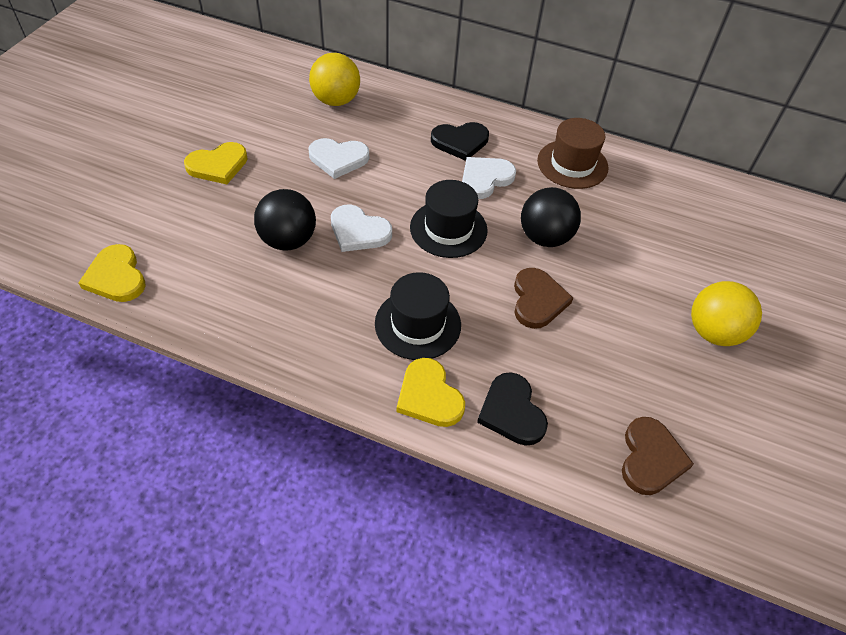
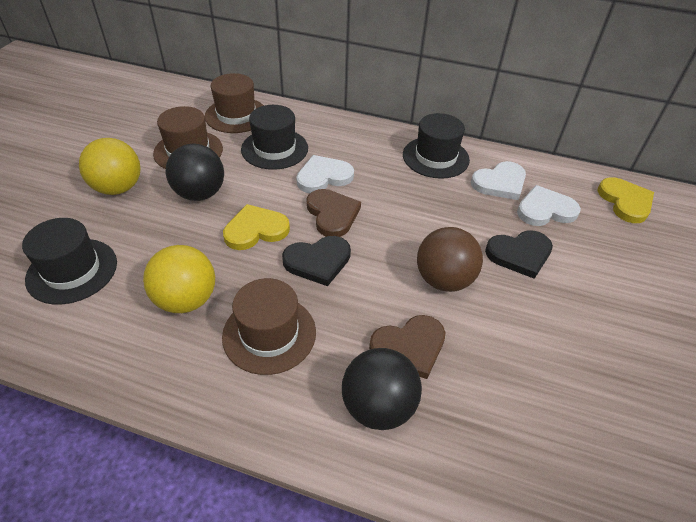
black hat: 2 -> 3
brown ball: 0 -> 1
brown hat: 1 -> 3
yellow heart: 3 -> 2

